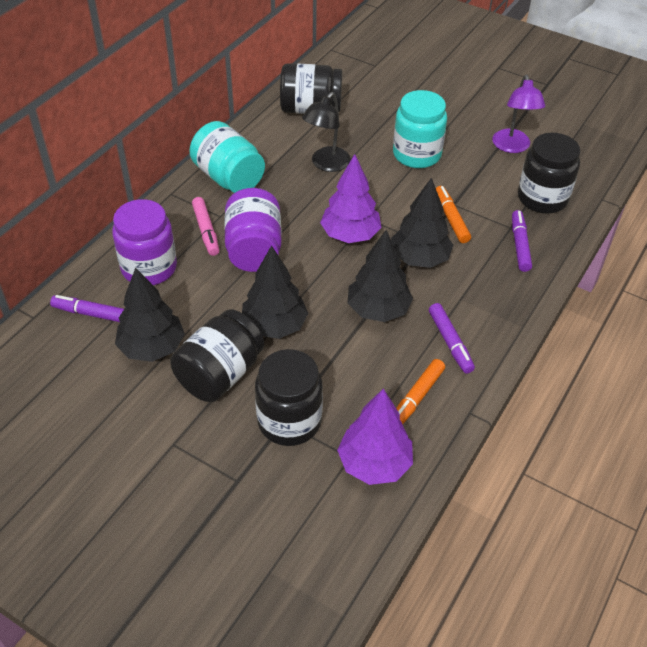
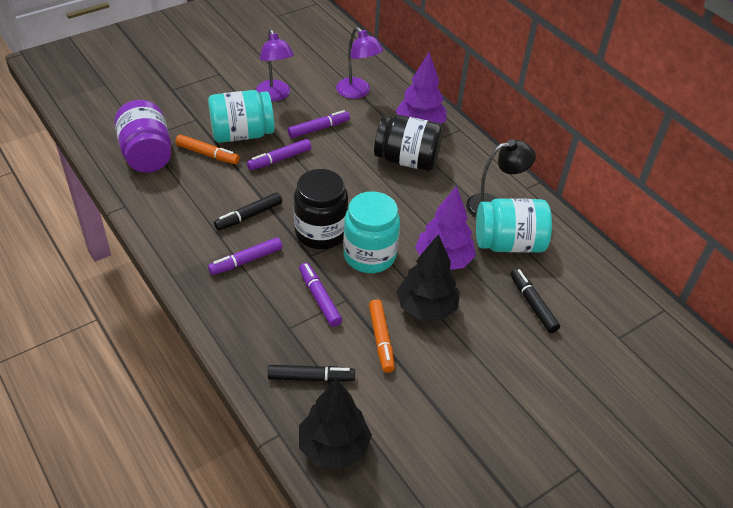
black jar: 4 -> 2
black marker: 0 -> 3
black tree: 4 -> 2
pink marker: 1 -> 0
purple jar: 2 -> 1
purple lamp: 1 -> 2
purple marker: 3 -> 4
turquoise jar: 2 -> 3

